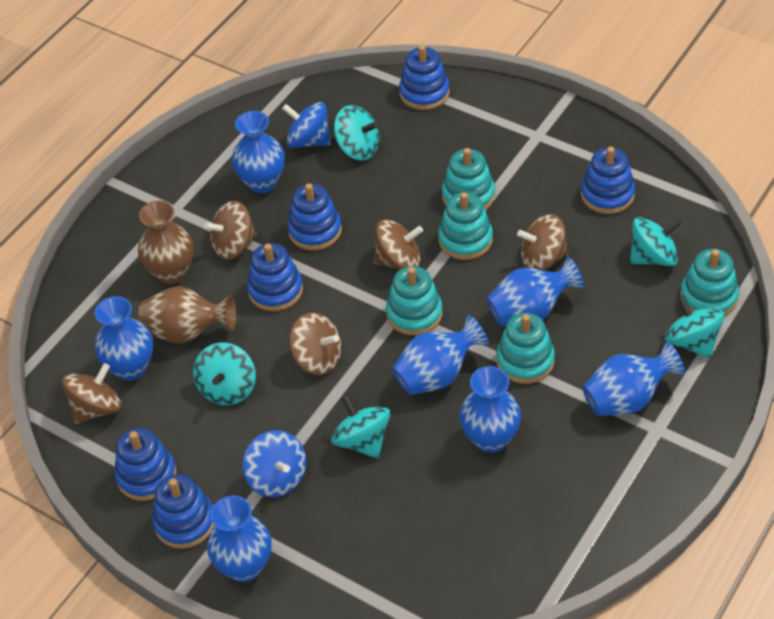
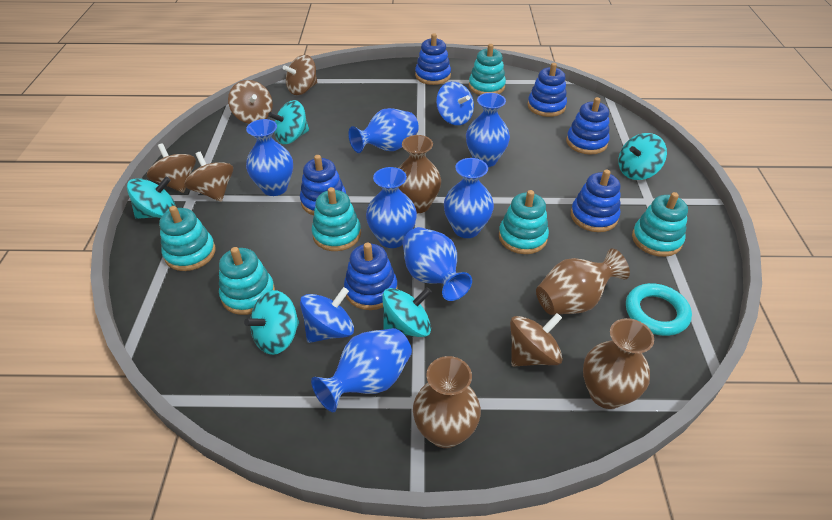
brown vase: 2 -> 4
turquoise ring: 0 -> 1
turquoise stacking toy: 5 -> 6

